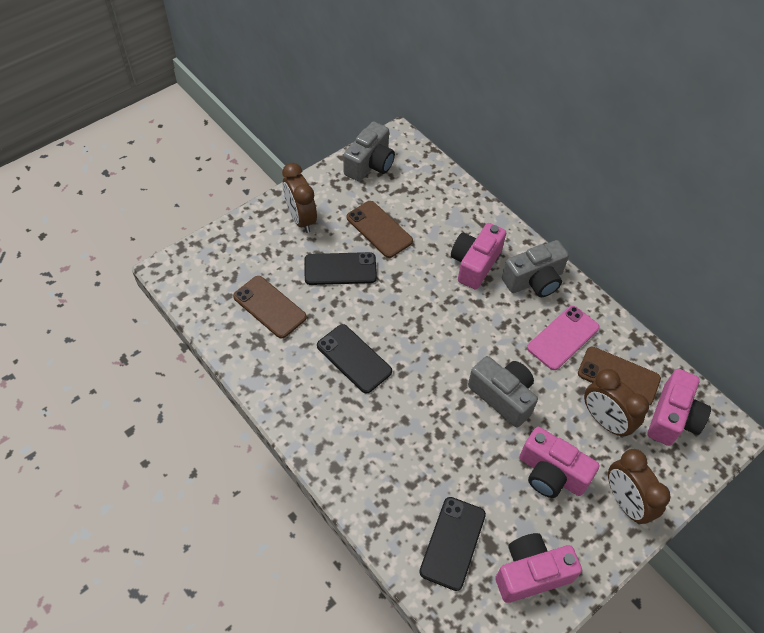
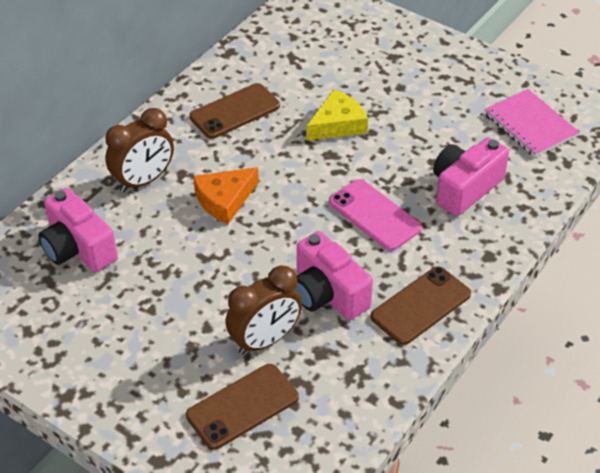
black phone: 3 -> 0
brown clock: 3 -> 2
grey camera: 3 -> 0
orange cheese: 0 -> 1
pink camera: 4 -> 3
pink notebook: 0 -> 1
yellow cheese: 0 -> 1

